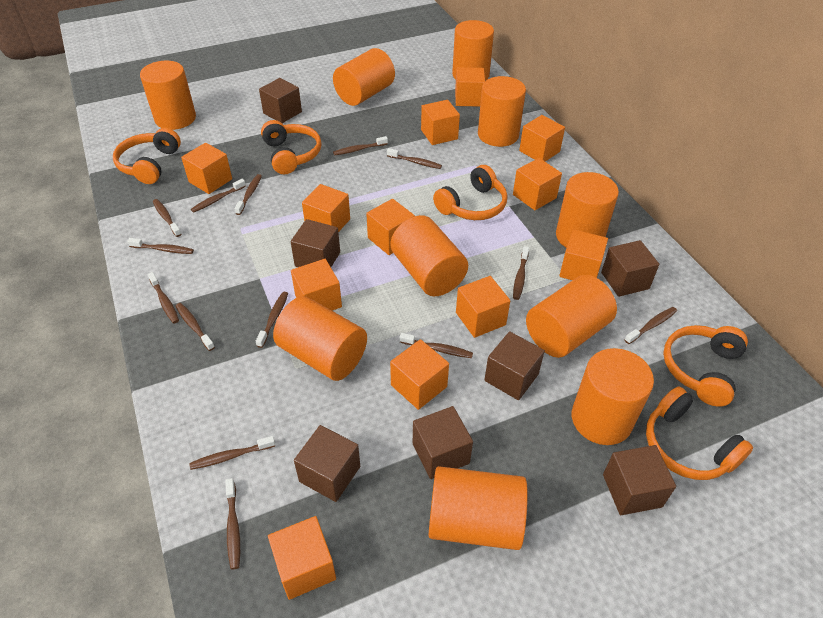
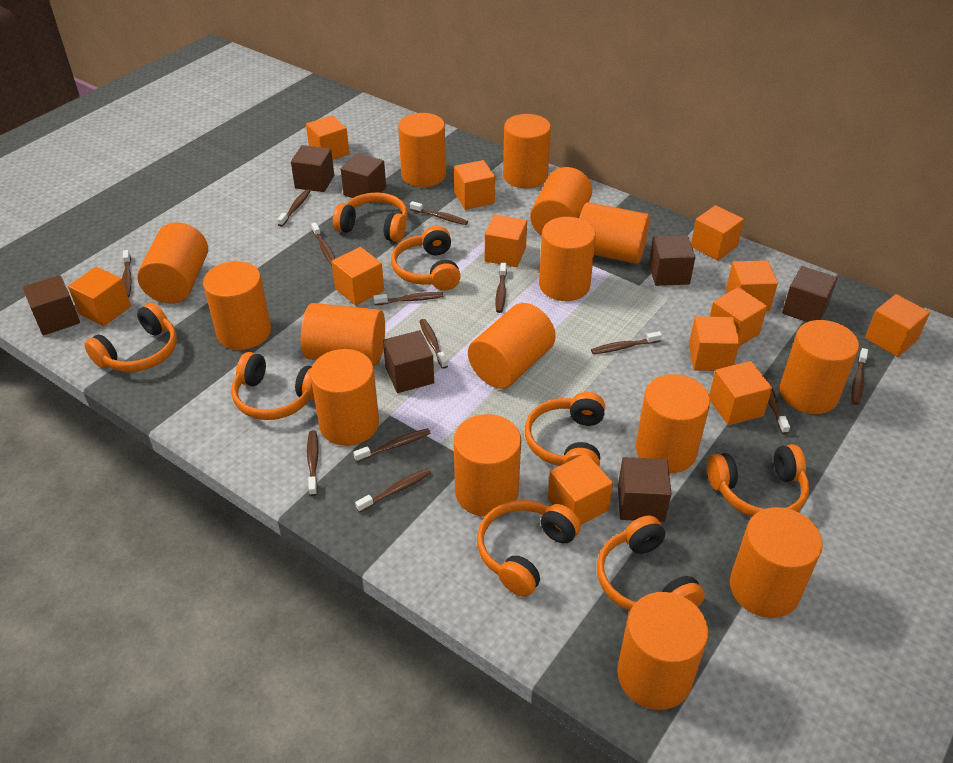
brown toothbrush: 14 -> 13
orange cylinder: 10 -> 15
orange headphones: 5 -> 8

